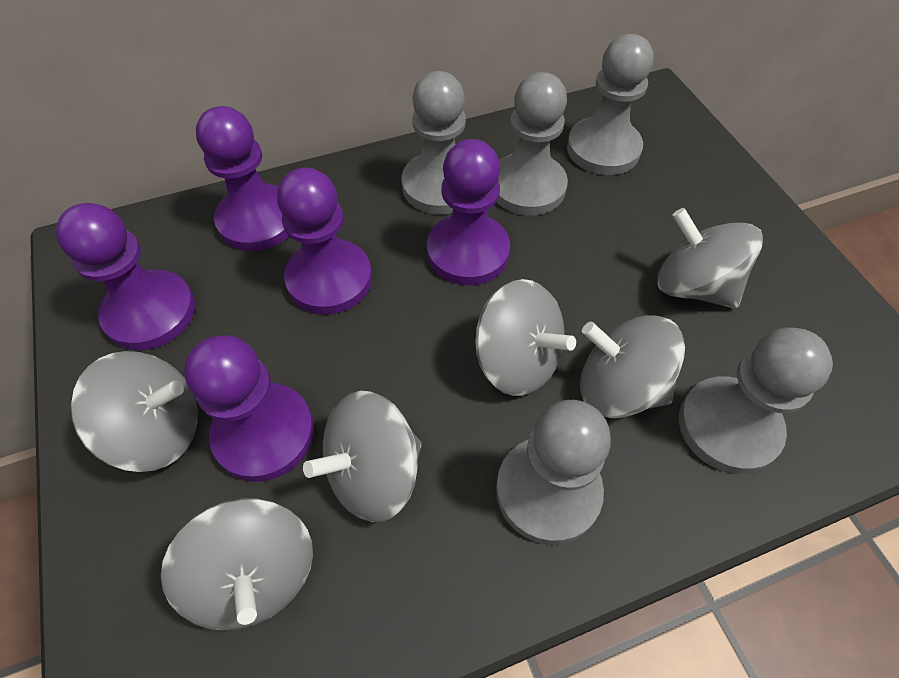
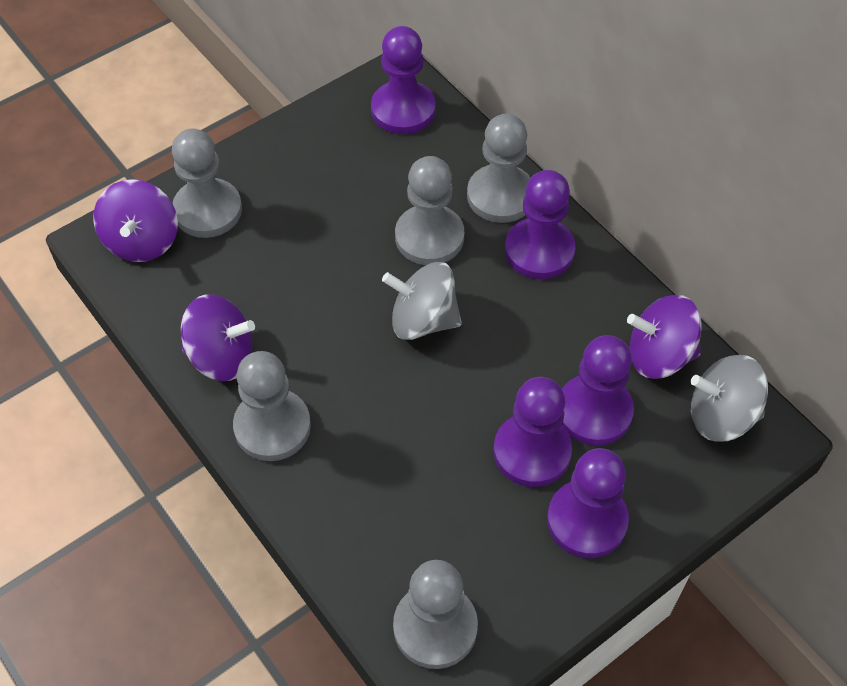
grey spinning top: 6 -> 2
purple spinning top: 0 -> 3

